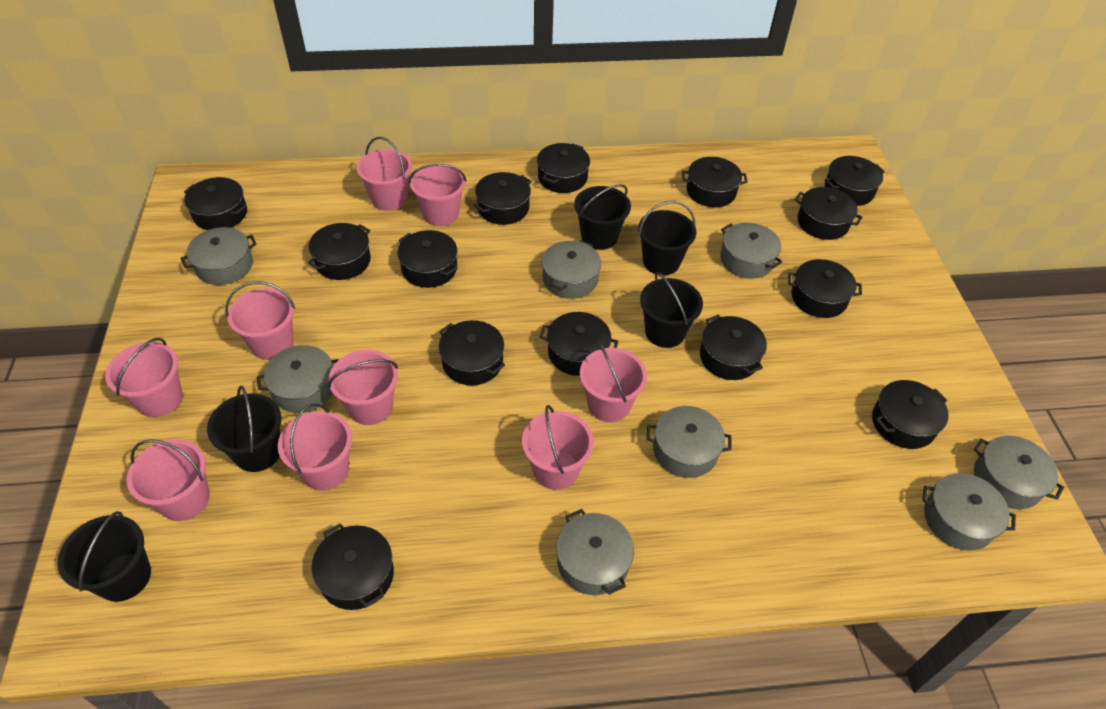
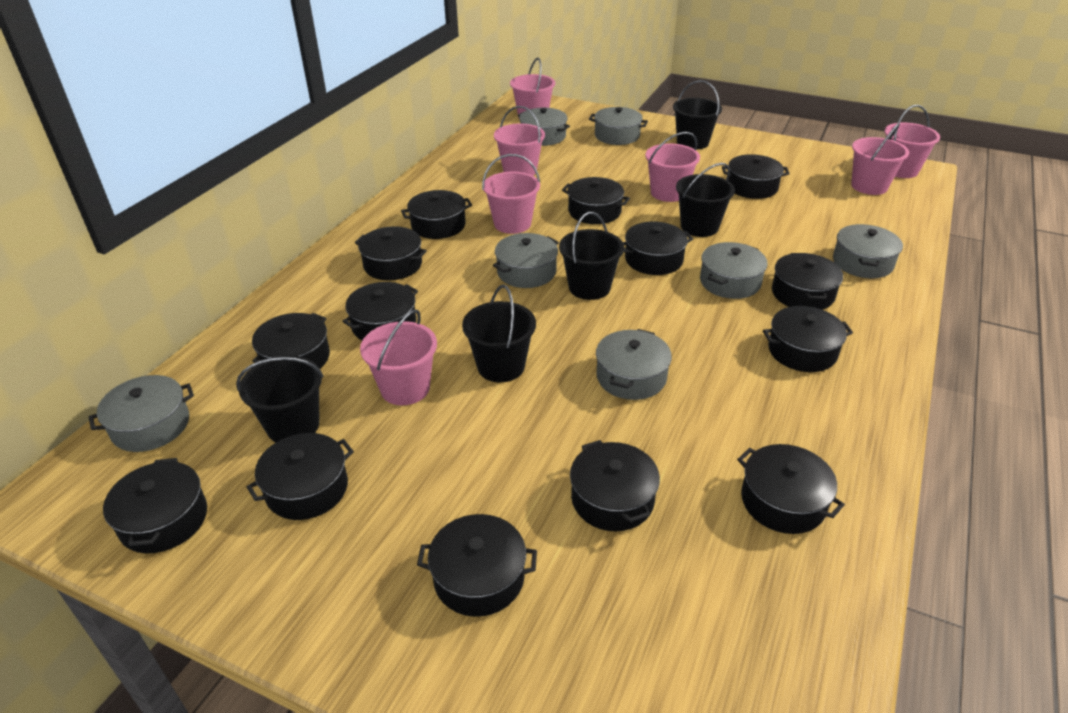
grey pot: 8 -> 7
pink bucket: 9 -> 7

